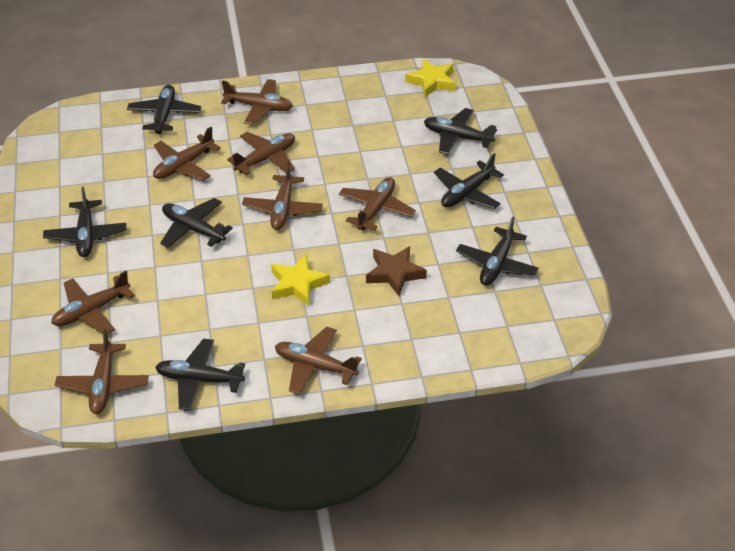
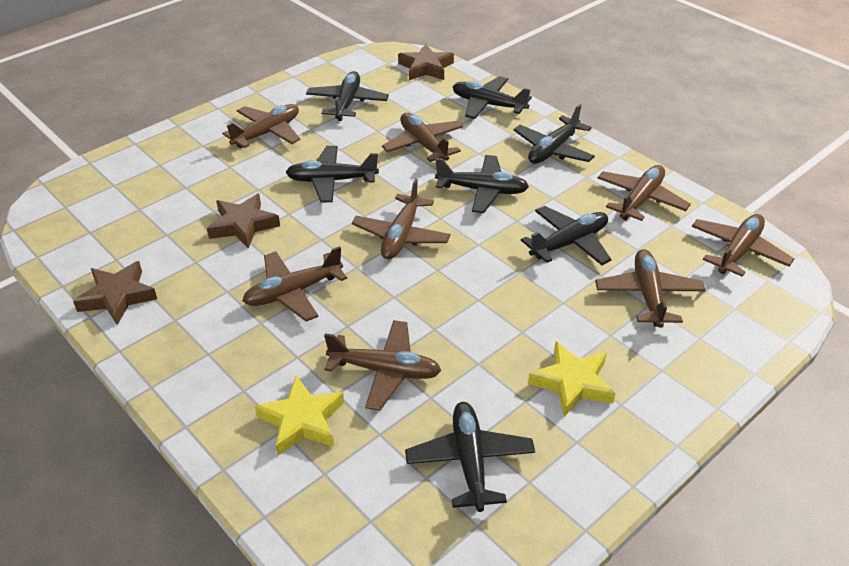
brown star: 1 -> 3

